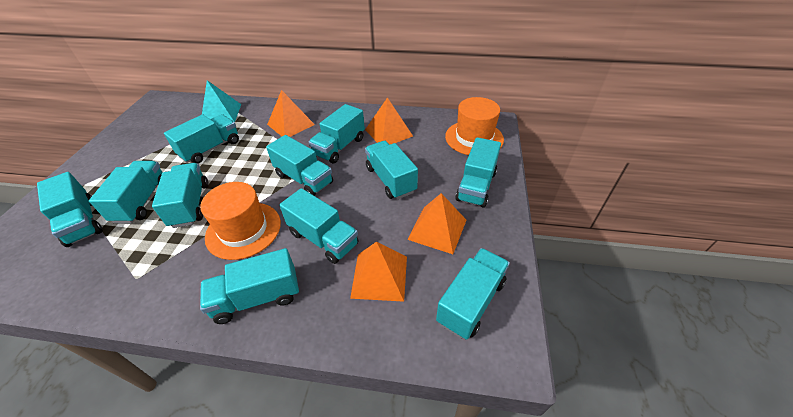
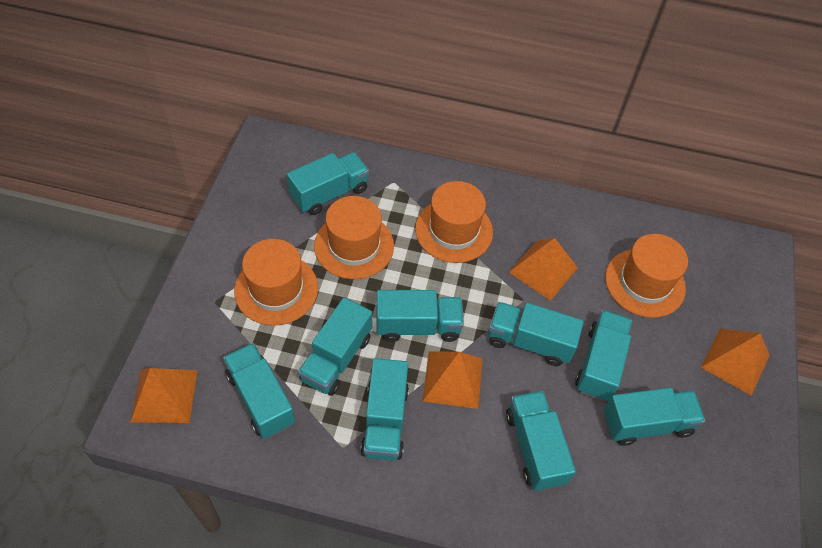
orange hat: 2 -> 4
turquoise pyramid: 1 -> 0
turquoise truck: 11 -> 9

